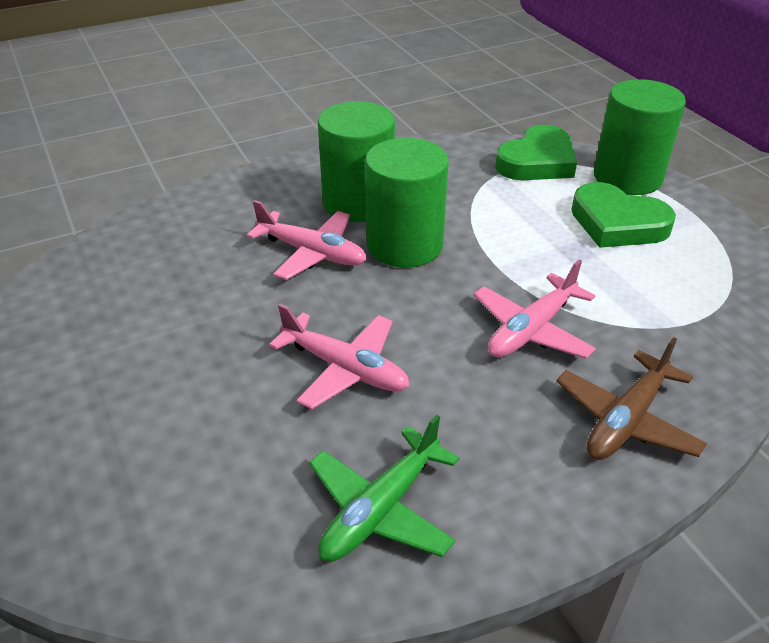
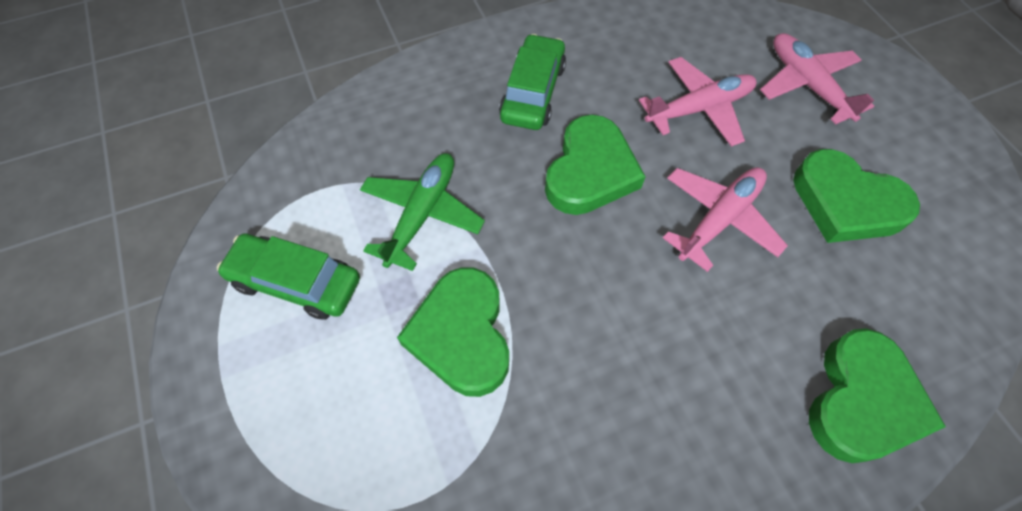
brown plane: 1 -> 0
green car: 0 -> 2
green cylinder: 3 -> 0
green heart: 2 -> 4

